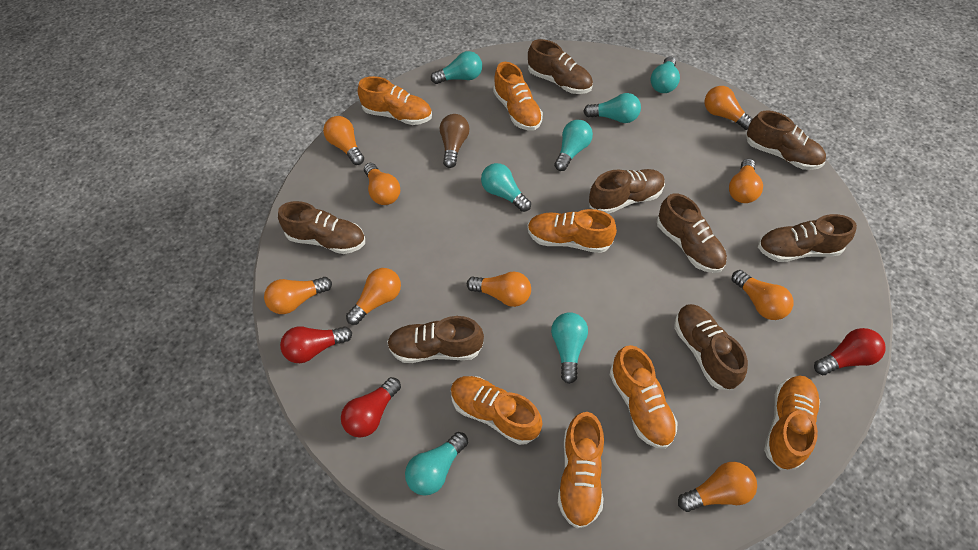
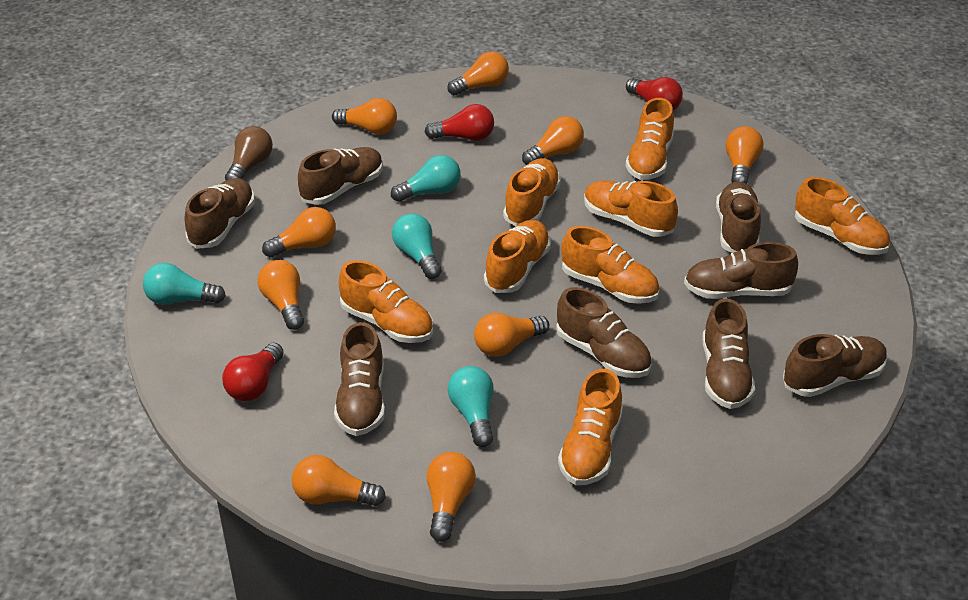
orange shoe: 7 -> 8
turquoise light bulb: 7 -> 4

